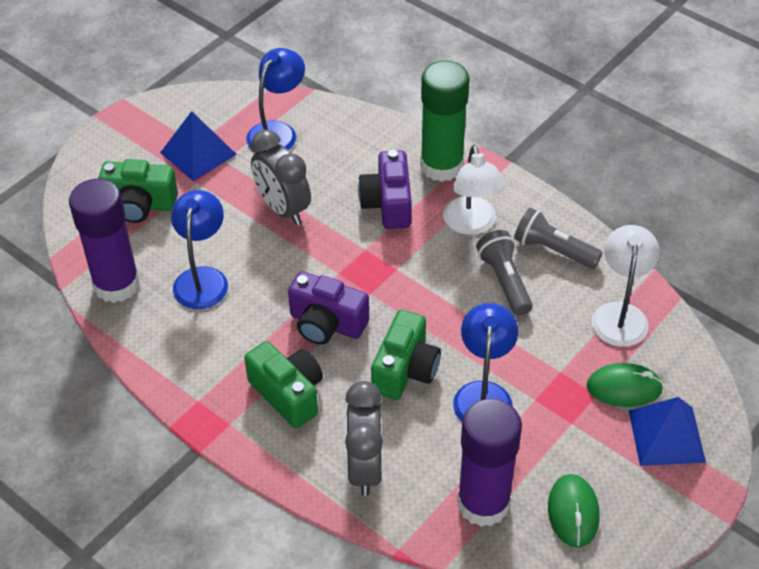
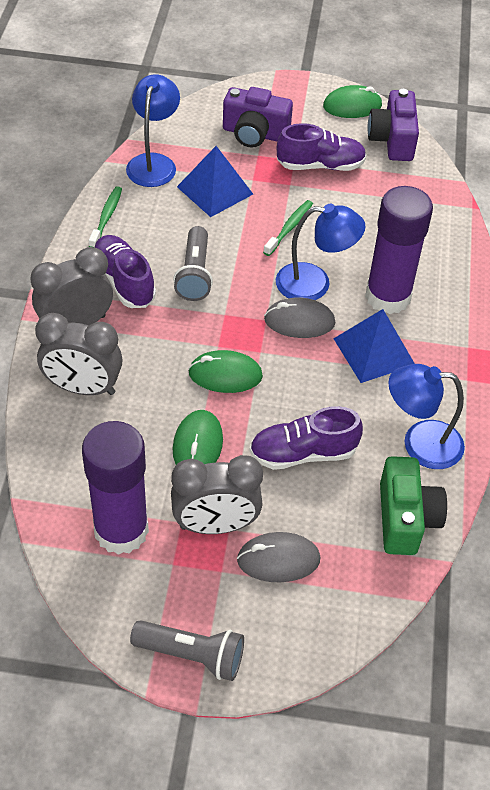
green camera: 3 -> 1
green glue stick: 1 -> 0
green mouse: 2 -> 3
green toothbrush: 0 -> 2
grey clock: 2 -> 3
grey mouse: 0 -> 2
purple shoe: 0 -> 3
white lamp: 2 -> 0

